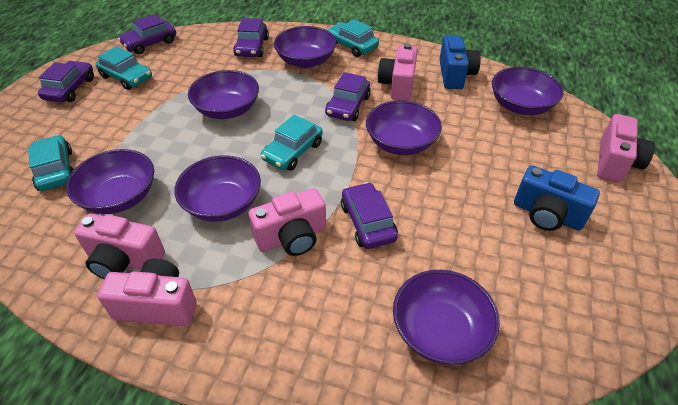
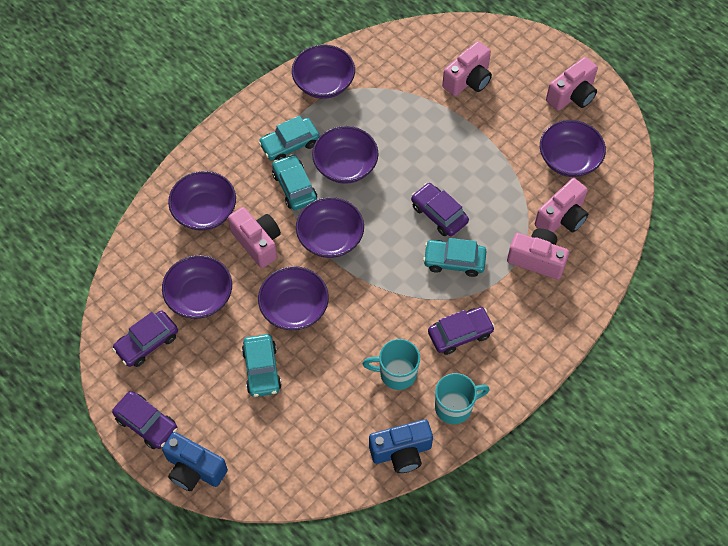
purple car: 5 -> 4
turquoise mug: 0 -> 2

